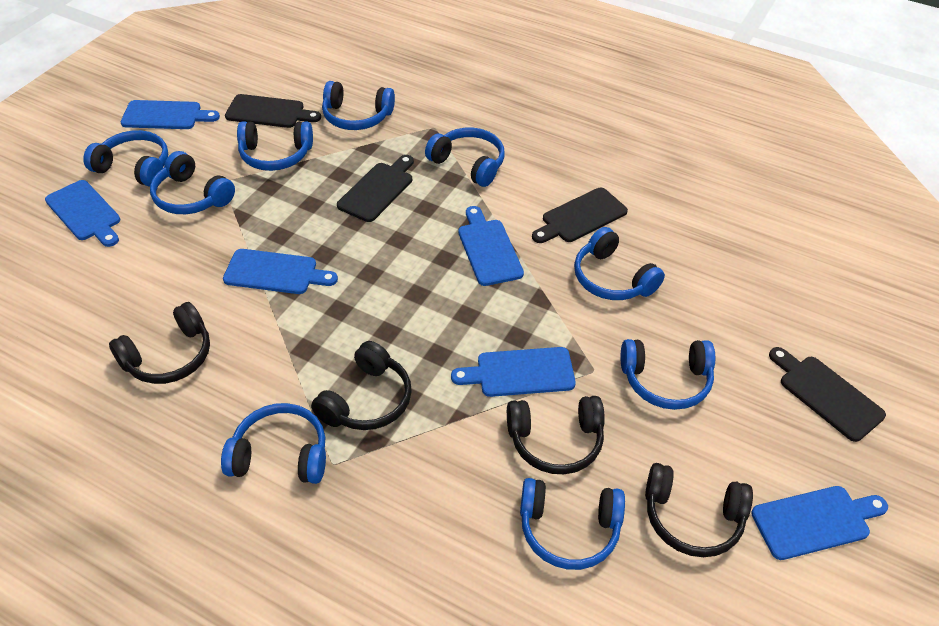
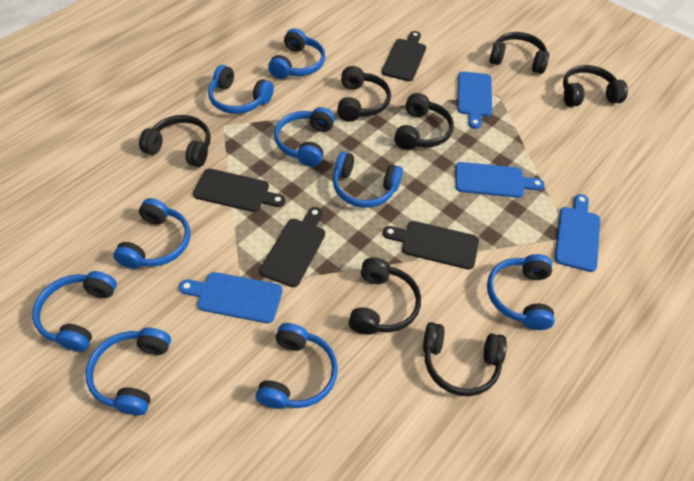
black headphones: 4 -> 7
blue cutting board: 6 -> 4

